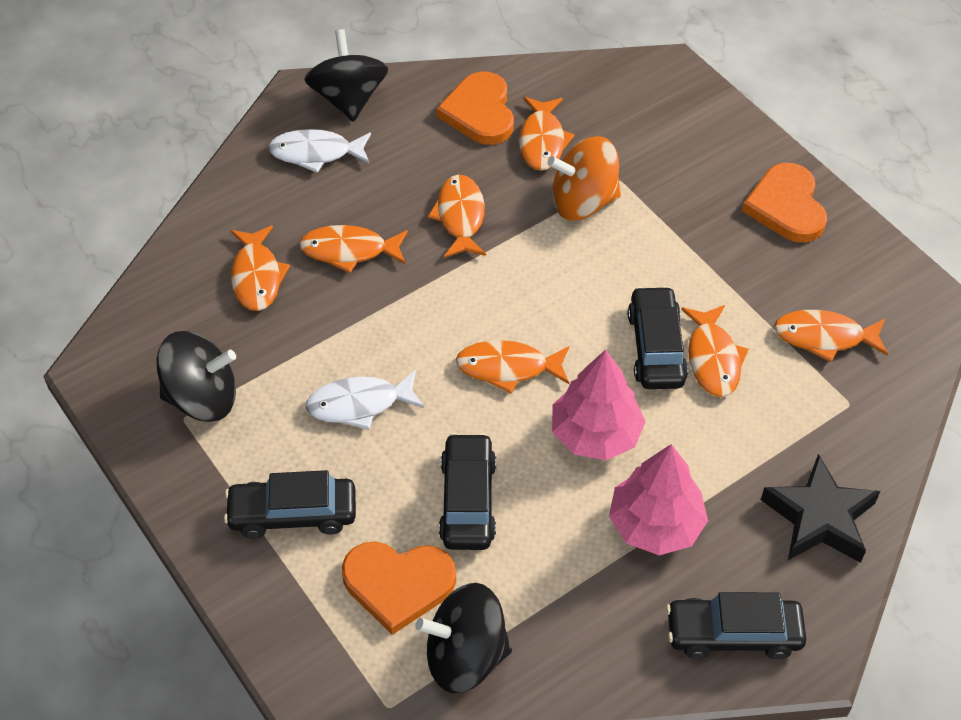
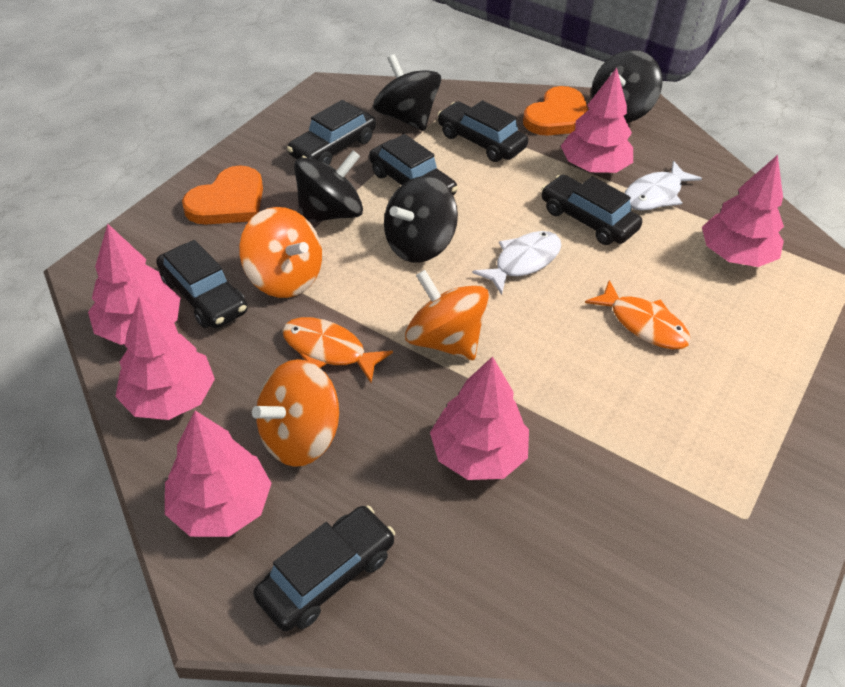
black car: 4 -> 6
black spinning top: 3 -> 4
black star: 1 -> 0
orange fish: 7 -> 2
orange heart: 3 -> 2
orange spinning top: 1 -> 3
pink tree: 2 -> 6

